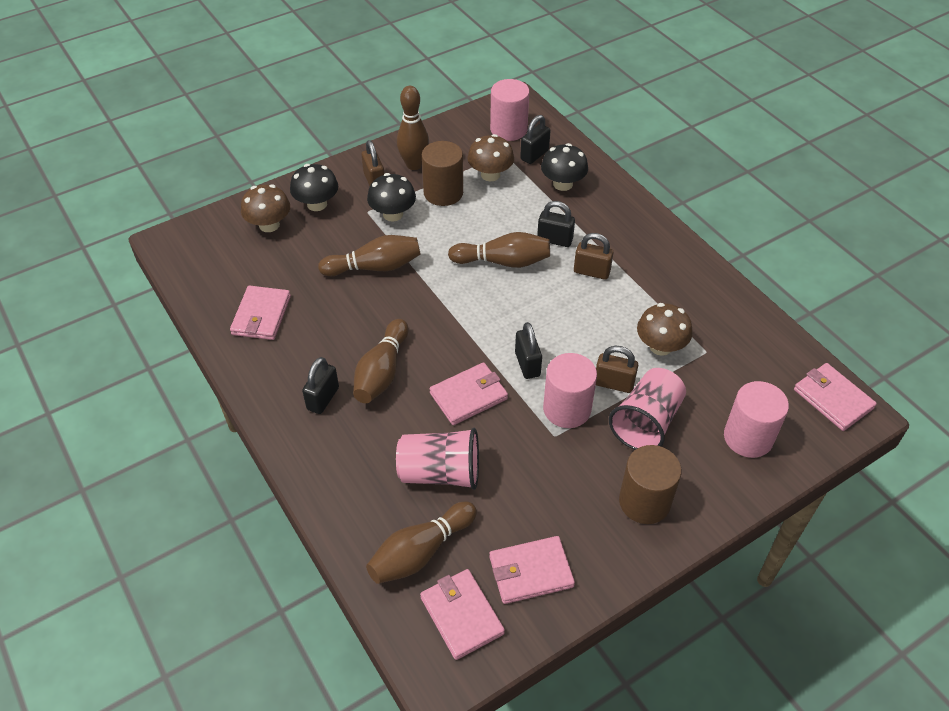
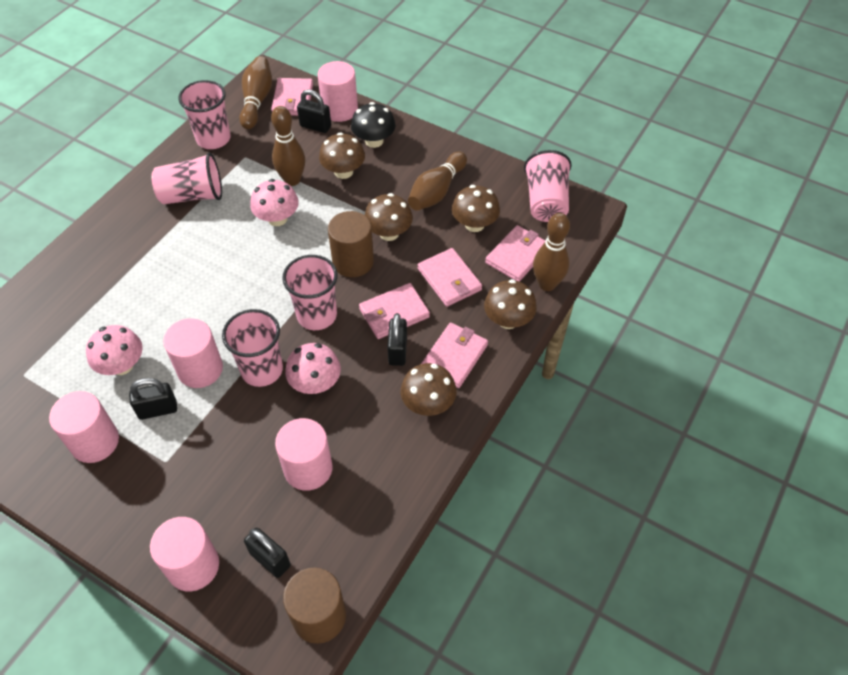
black mushroom: 3 -> 1
brown bowling pin: 5 -> 4
brown mushroom: 3 -> 5
brown padlock: 3 -> 0
pink cup: 2 -> 5
pink cylinder: 3 -> 5
pink mushroom: 0 -> 3

